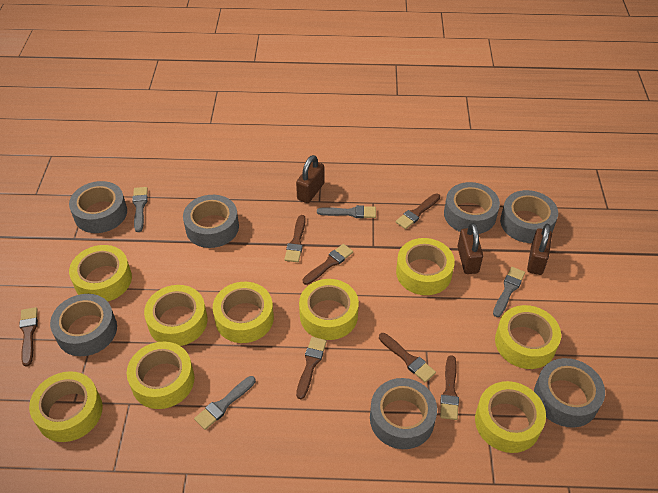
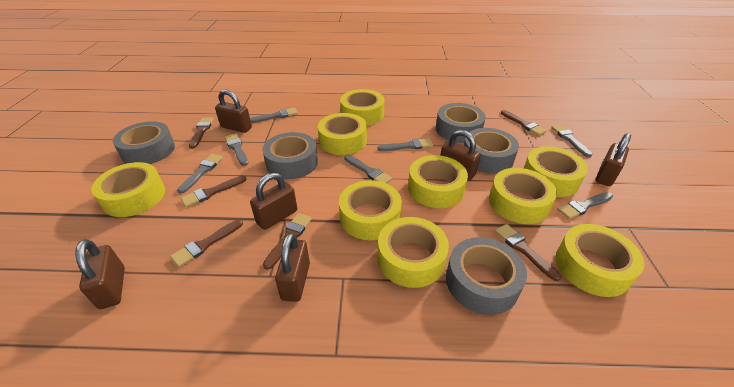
brown brush: 7 -> 6
brown padlock: 3 -> 6
grey brush: 4 -> 7
grey tape: 7 -> 5

